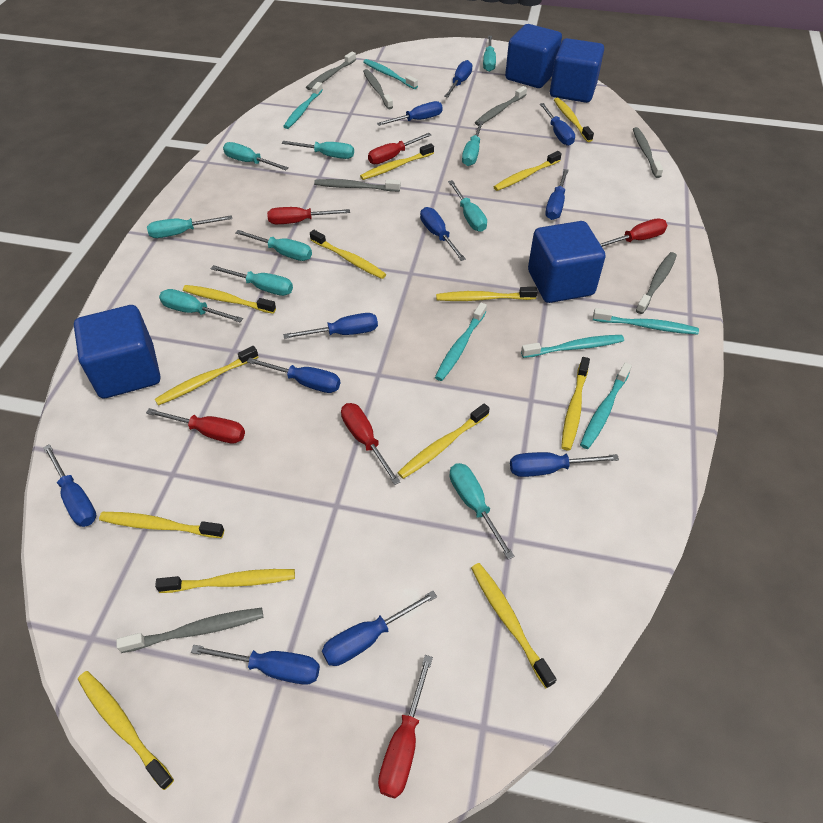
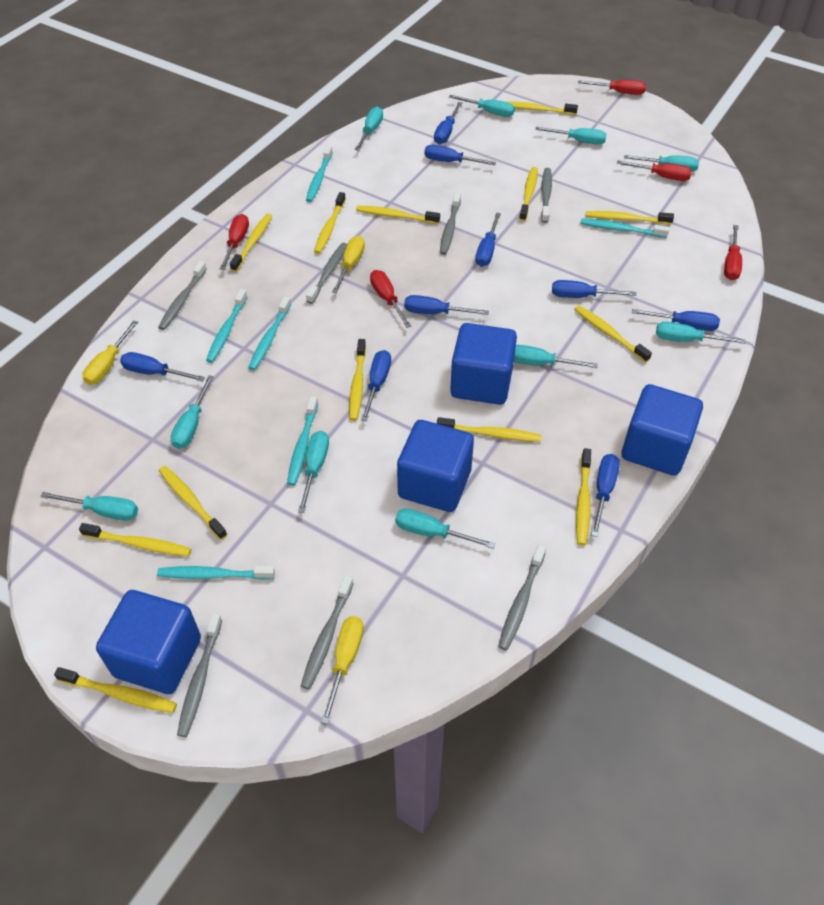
blue screwdriver: 11 -> 9
red screwdriver: 6 -> 5
yellow screwdriver: 0 -> 3

